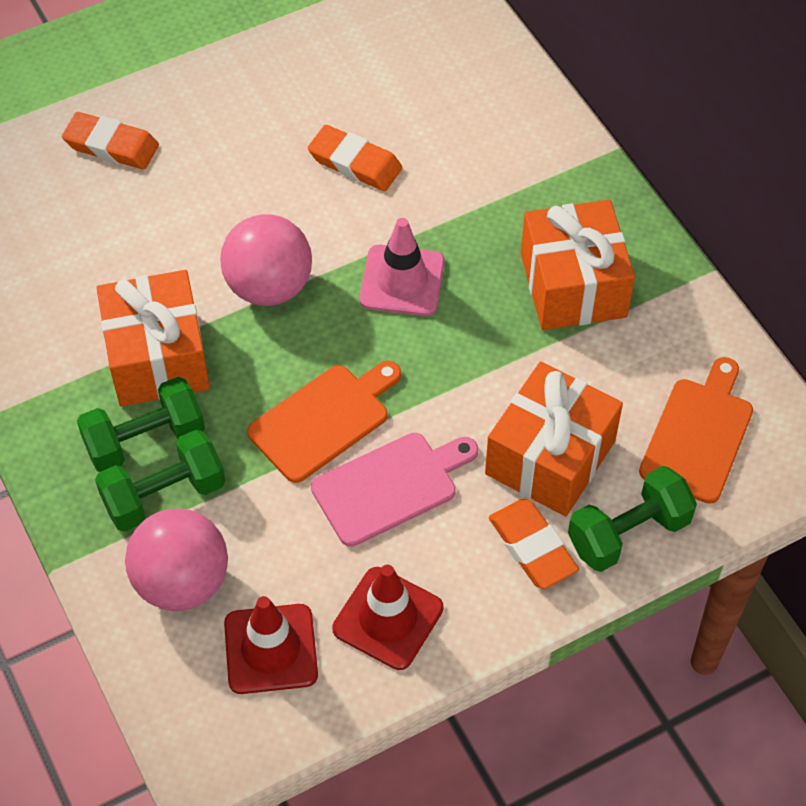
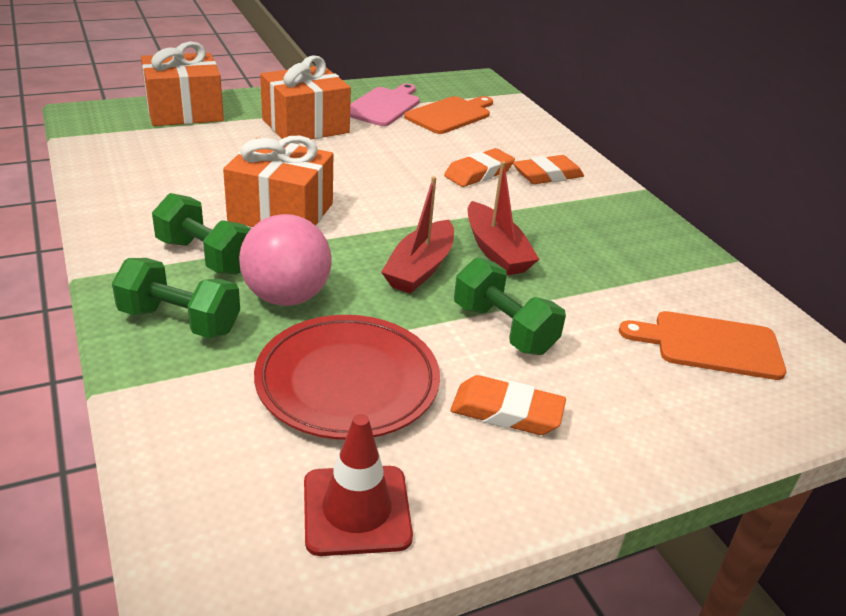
pink ball: 2 -> 1
pink traffic cone: 1 -> 0
red boat: 0 -> 2
red plate: 0 -> 1
red traffic cone: 2 -> 1

